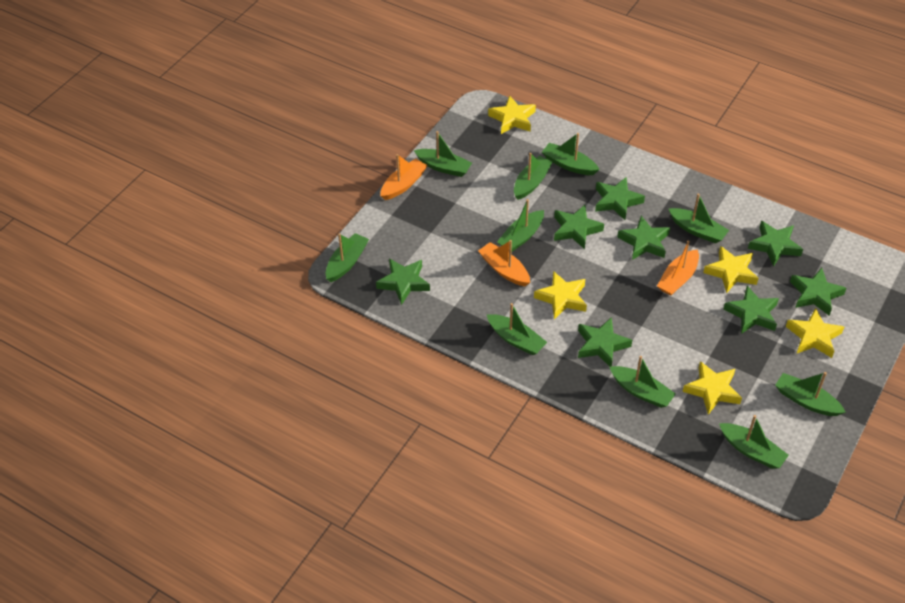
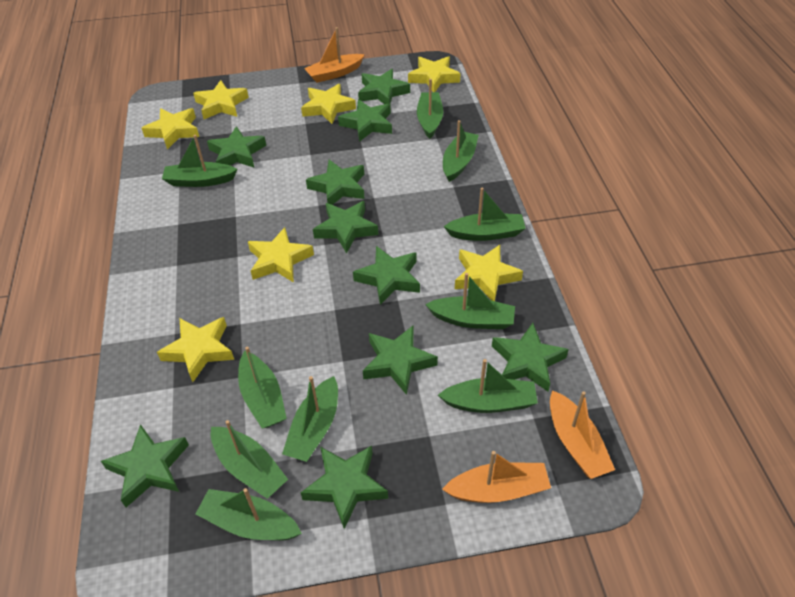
green star: 8 -> 10
yellow star: 5 -> 7

